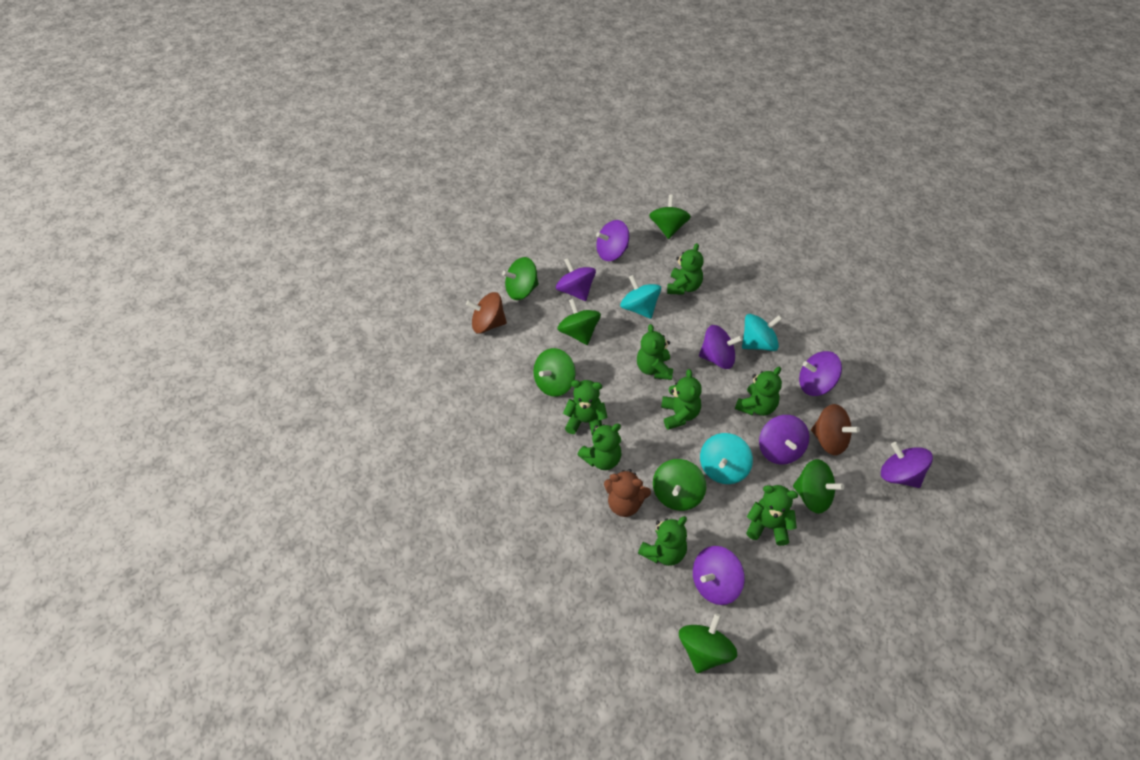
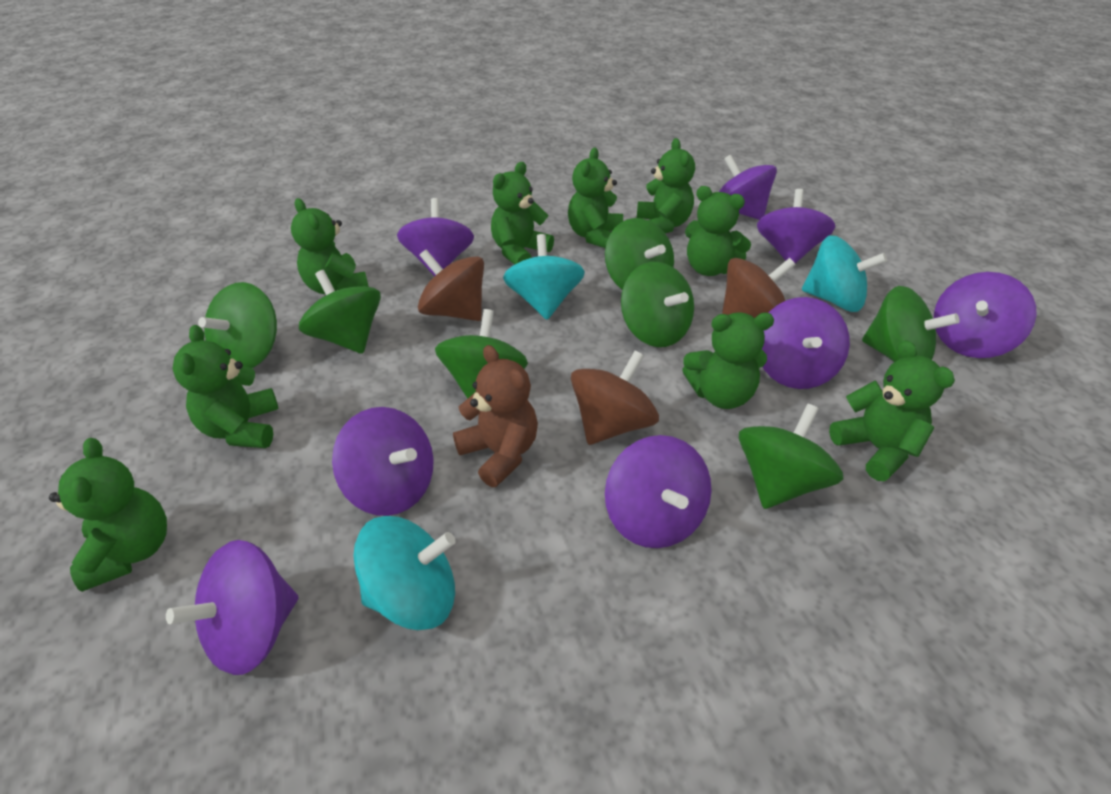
brown spinning top: 2 -> 3
green teddy bear: 8 -> 9
purple spinning top: 7 -> 8

